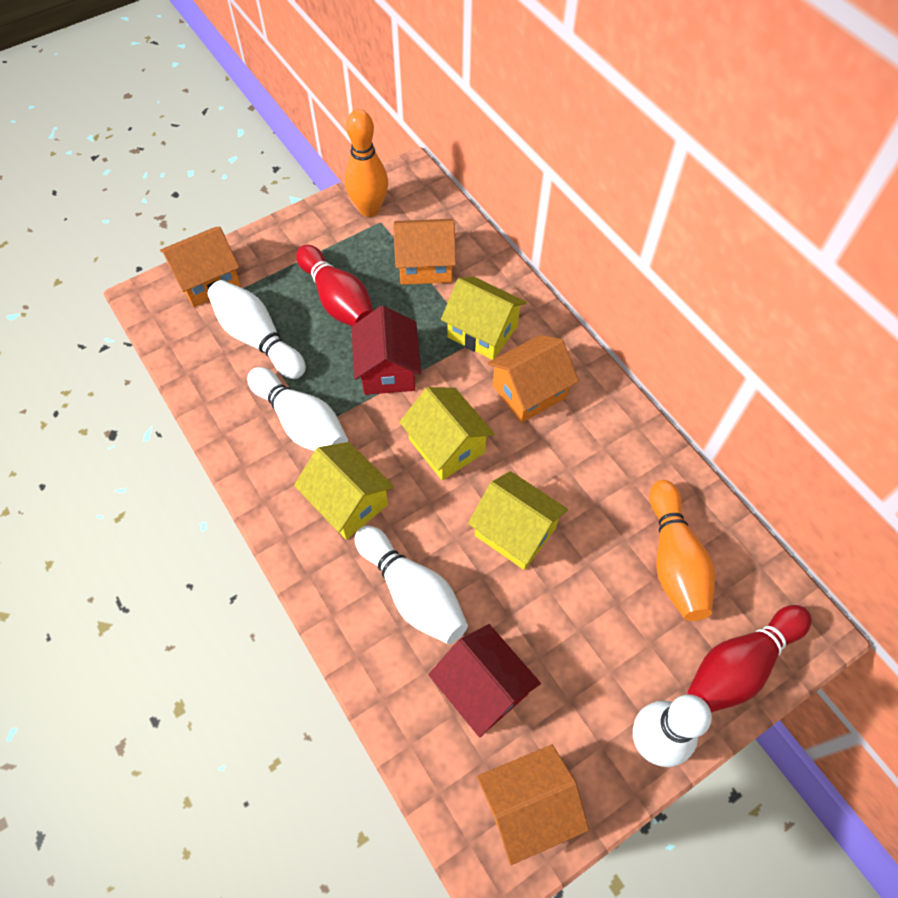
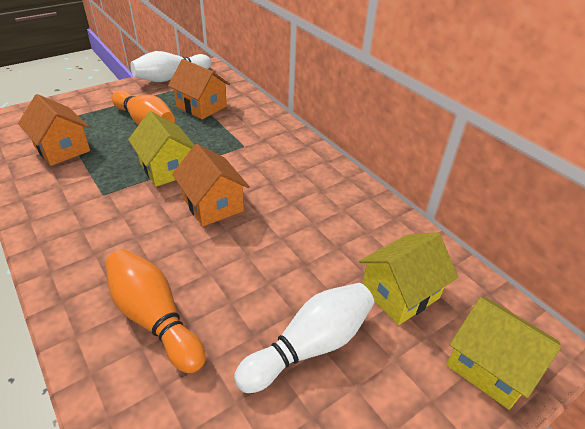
orange house: 4 -> 3
red bowling pin: 2 -> 0
red house: 2 -> 0
white bowling pin: 4 -> 2
yellow house: 4 -> 3

